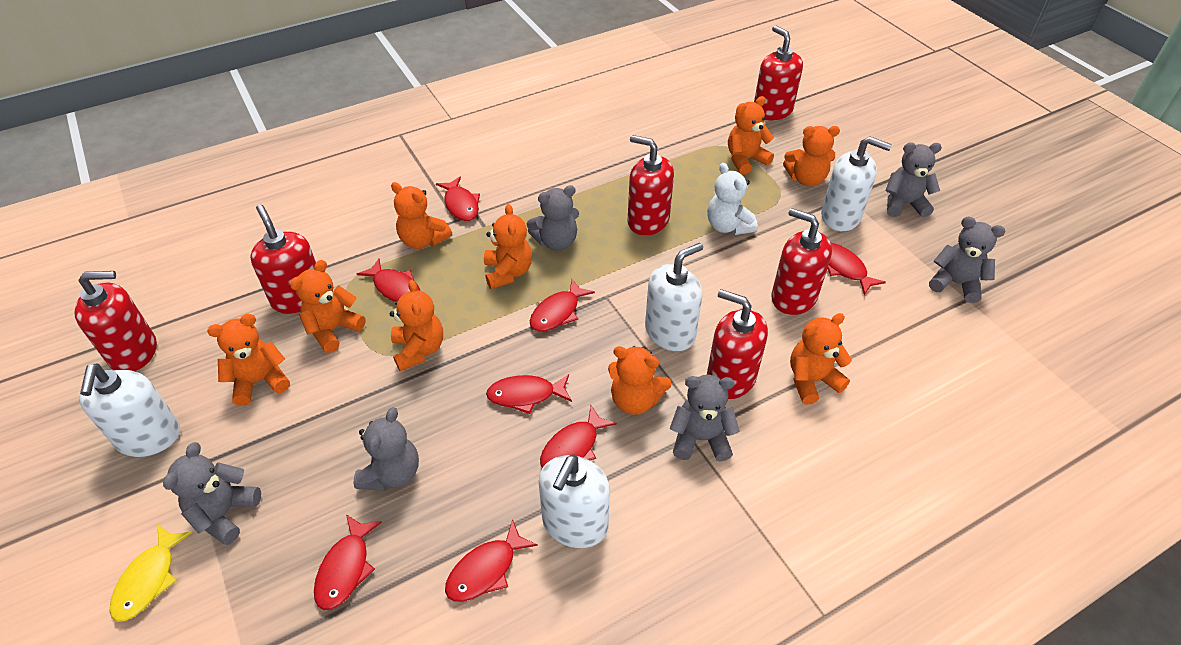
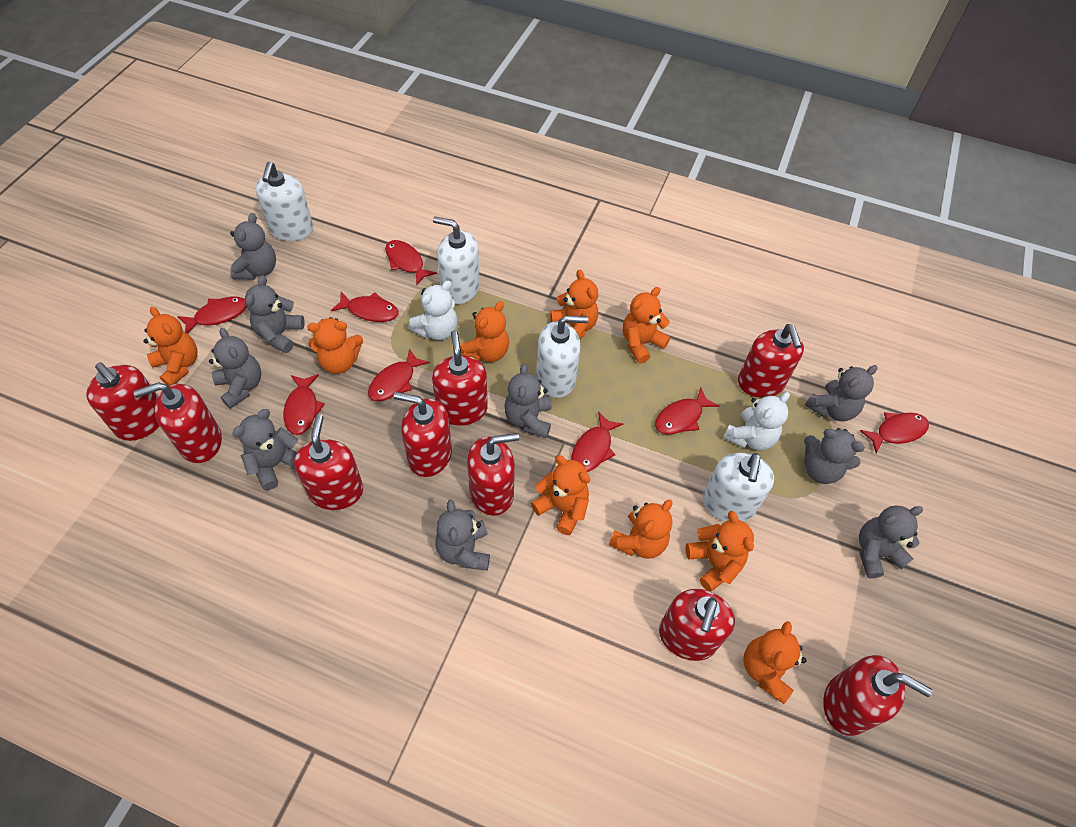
grey teddy bear: 6 -> 9
red soap dispenser: 6 -> 9
white teddy bear: 1 -> 2
yellow fish: 1 -> 0

